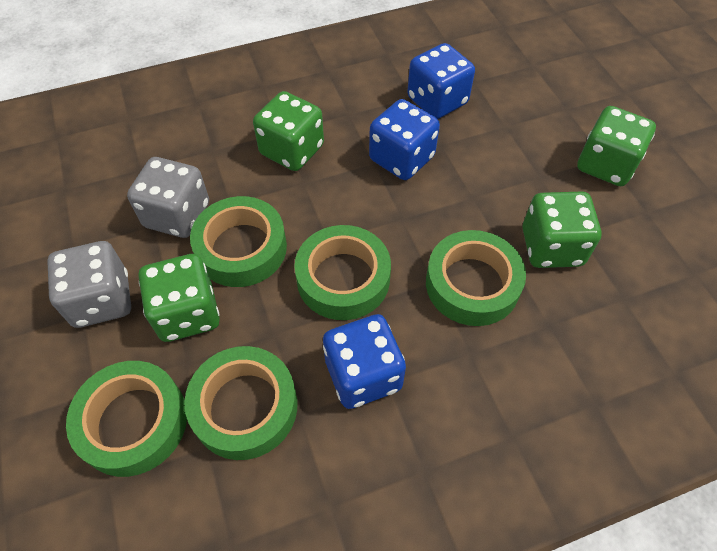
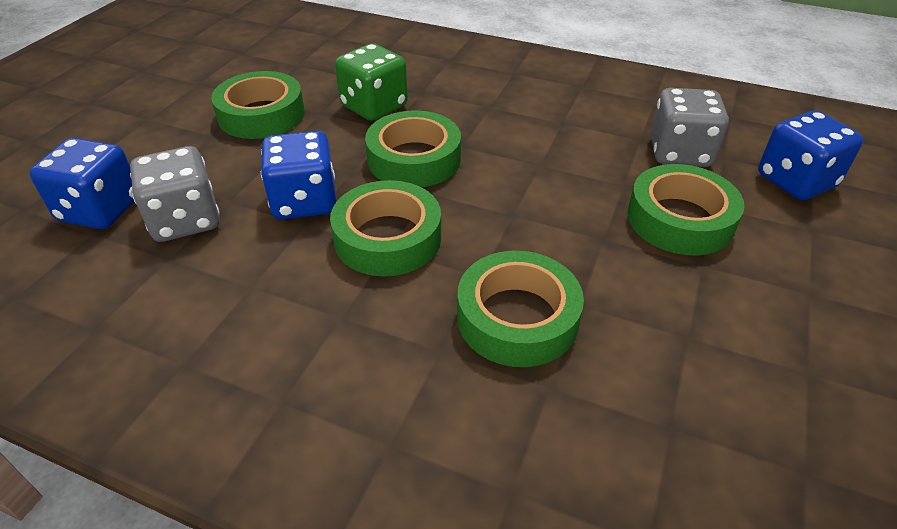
green dice: 4 -> 1

